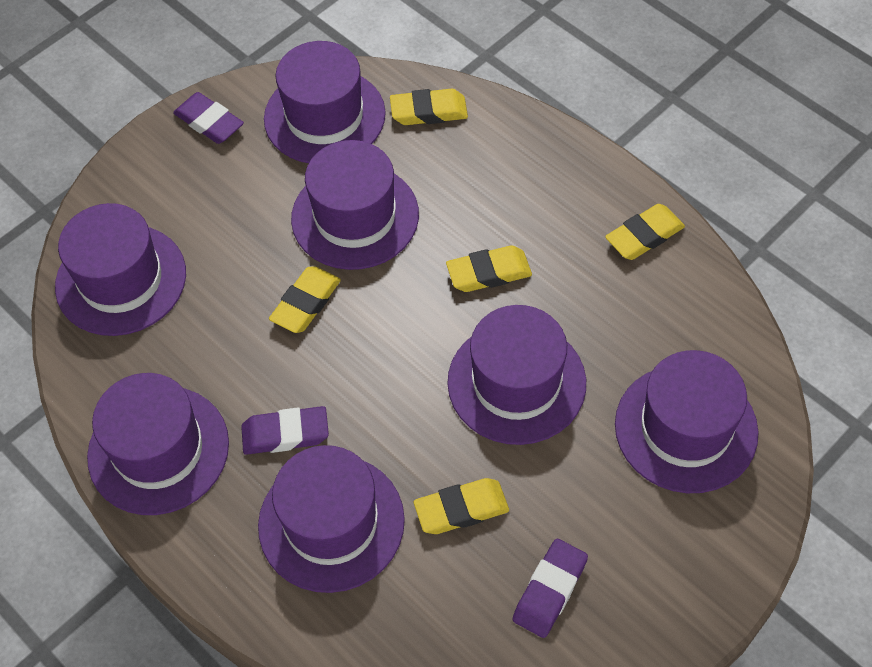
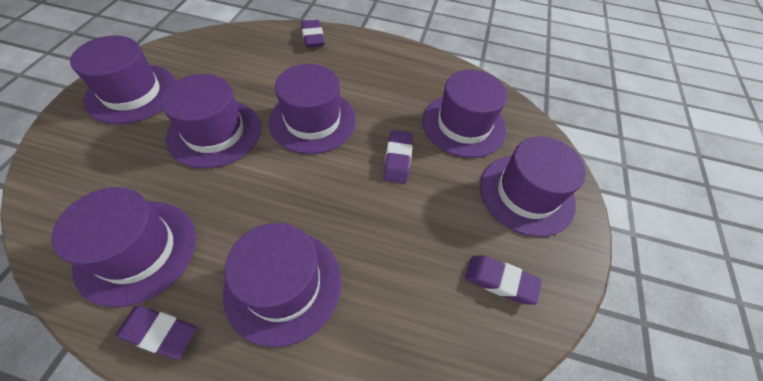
purple eraser: 3 -> 4
yellow eraser: 5 -> 0

